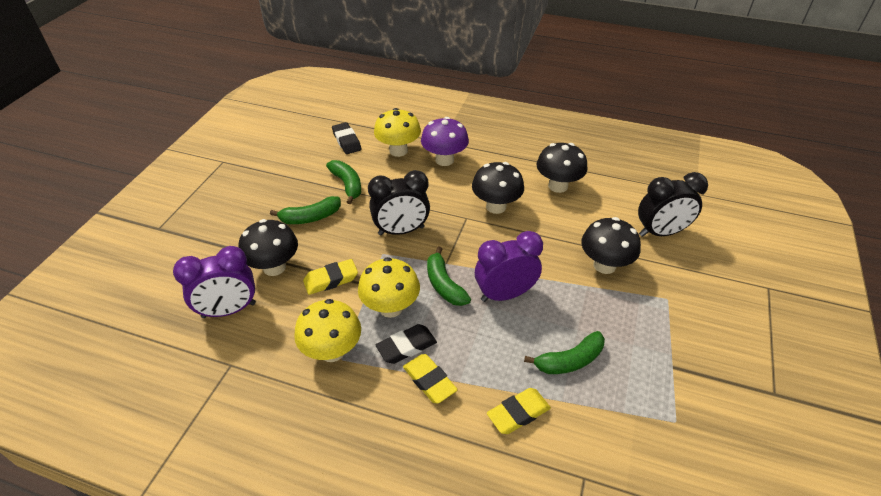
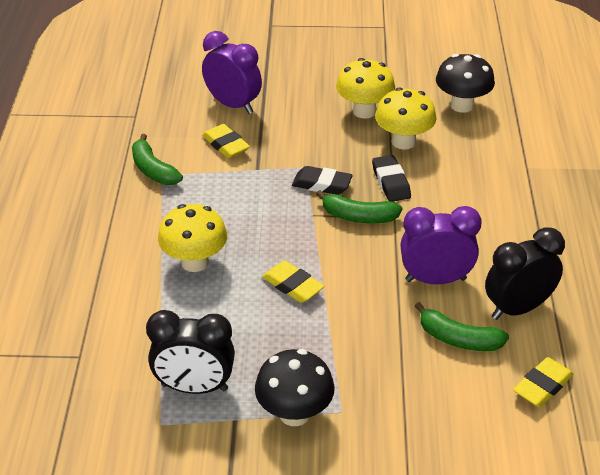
black mushroom: 4 -> 2
green banana: 4 -> 3
purple mushroom: 1 -> 0

